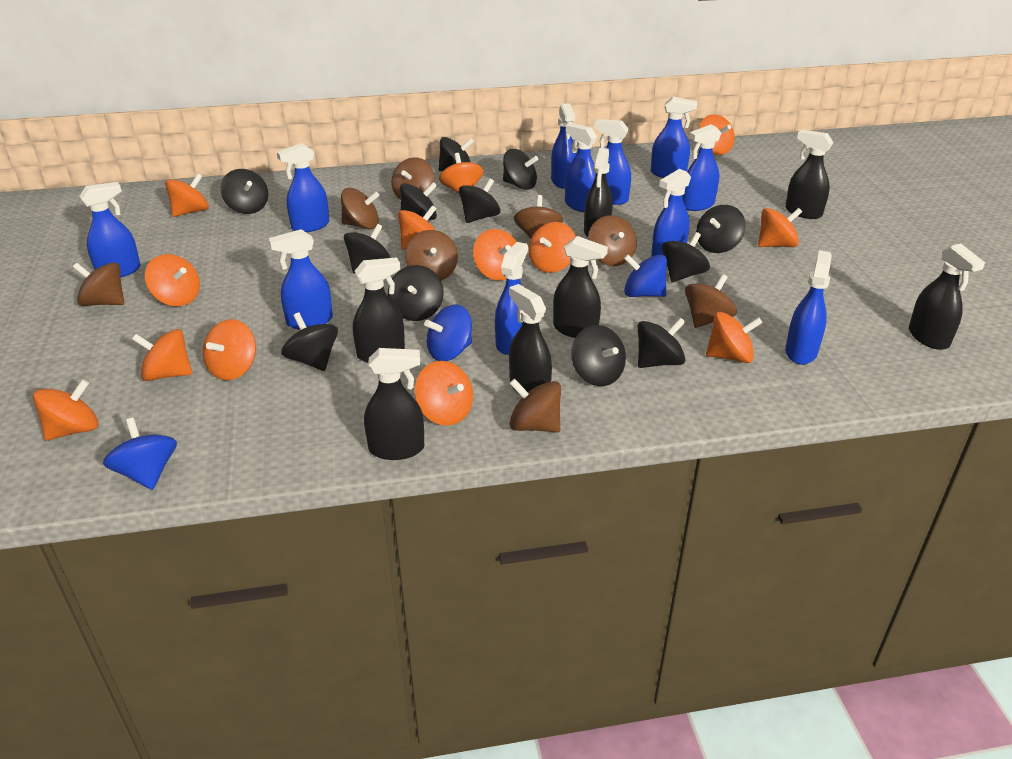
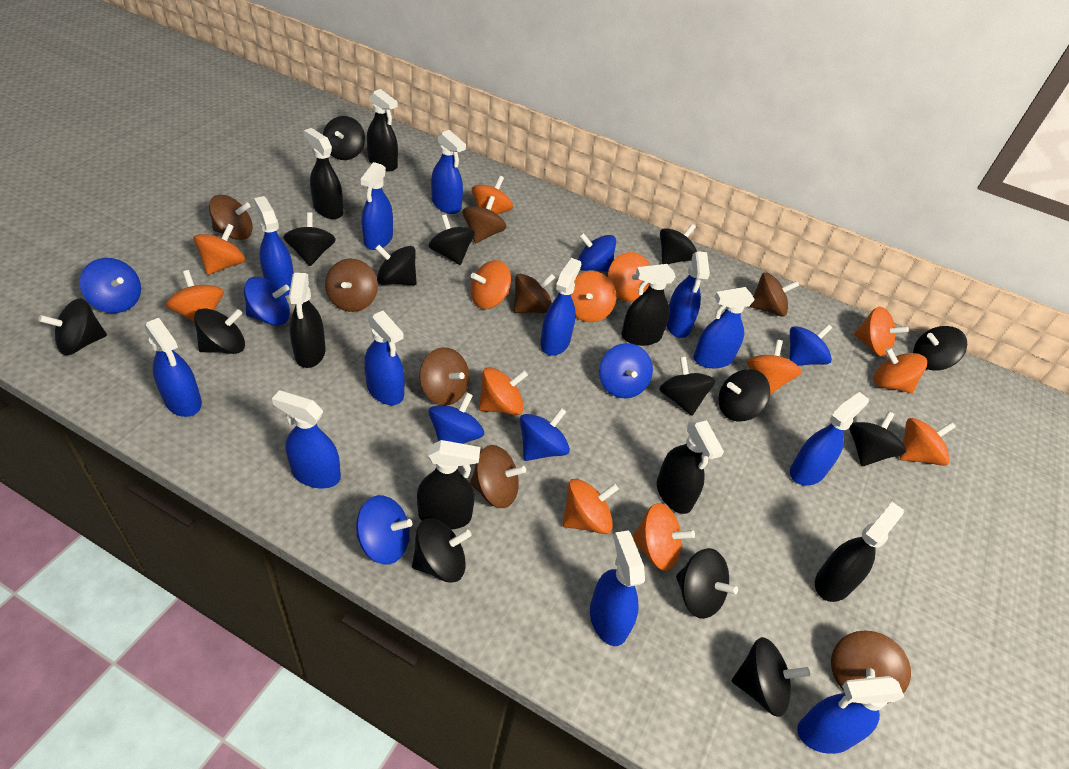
black spinning top: 12 -> 14
blue spinning top: 3 -> 8
blue spray bottle: 11 -> 12

